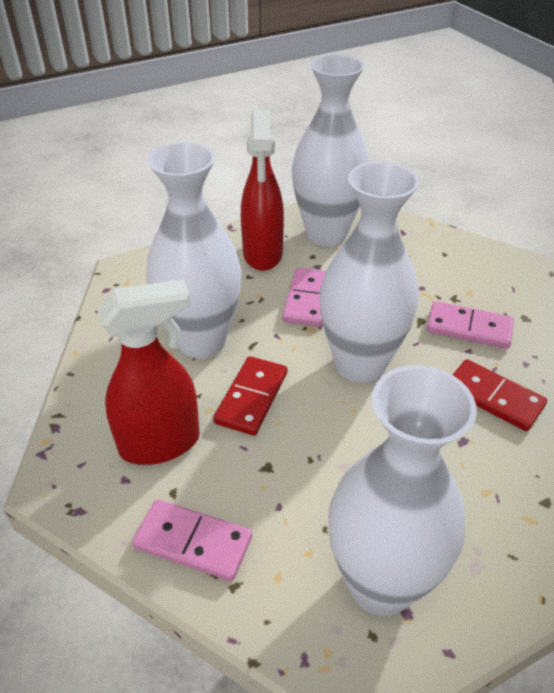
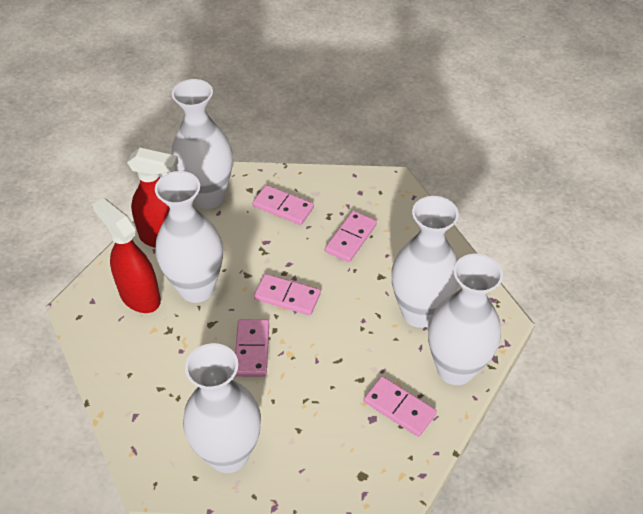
pink domino: 3 -> 5
red domino: 2 -> 0
white vase: 4 -> 5

